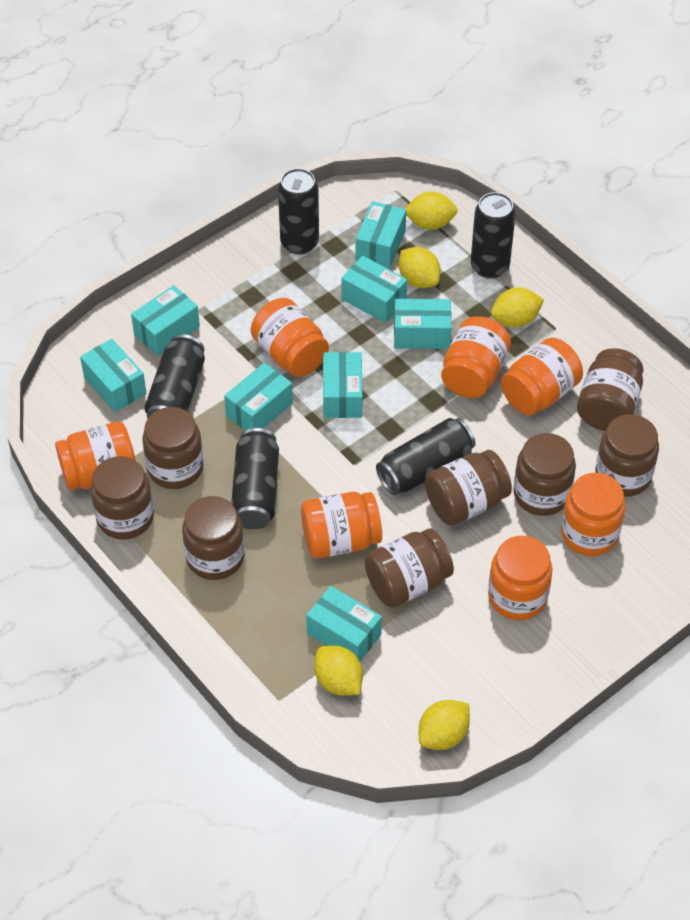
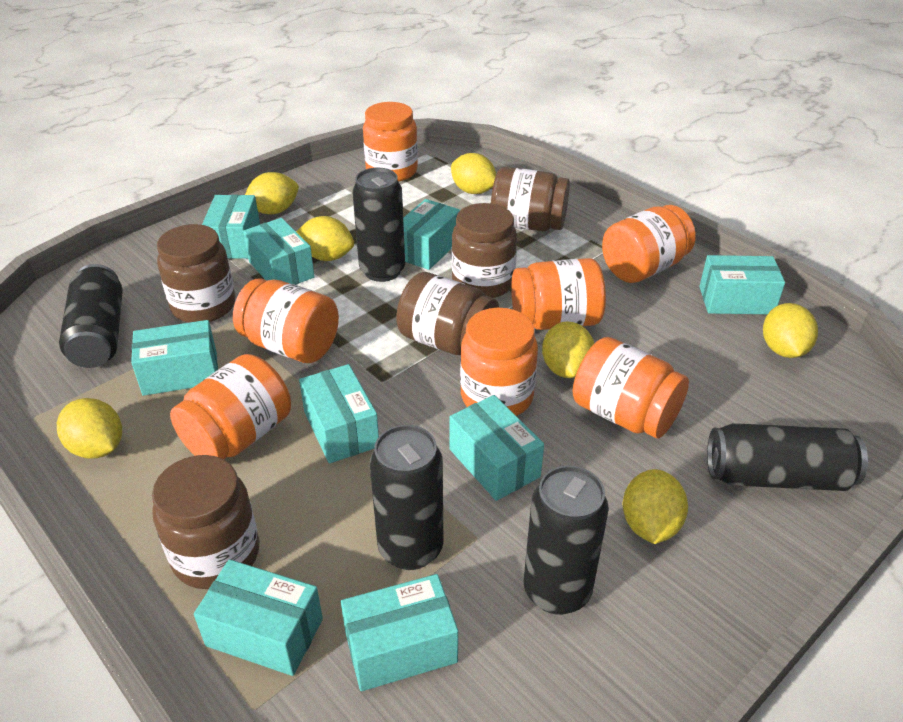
brown jar: 8 -> 5
turquoise box: 8 -> 9
yellow lemon: 5 -> 7

